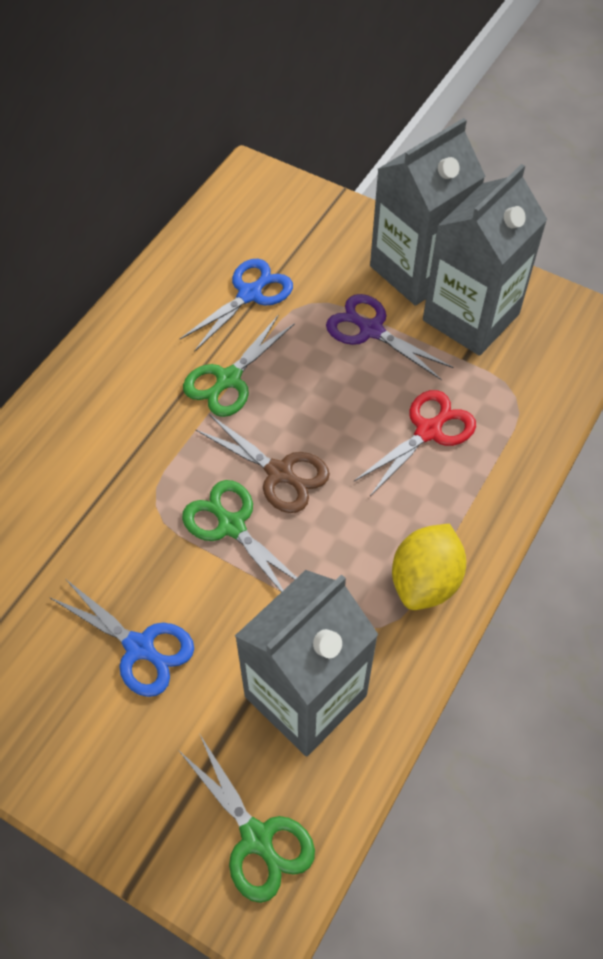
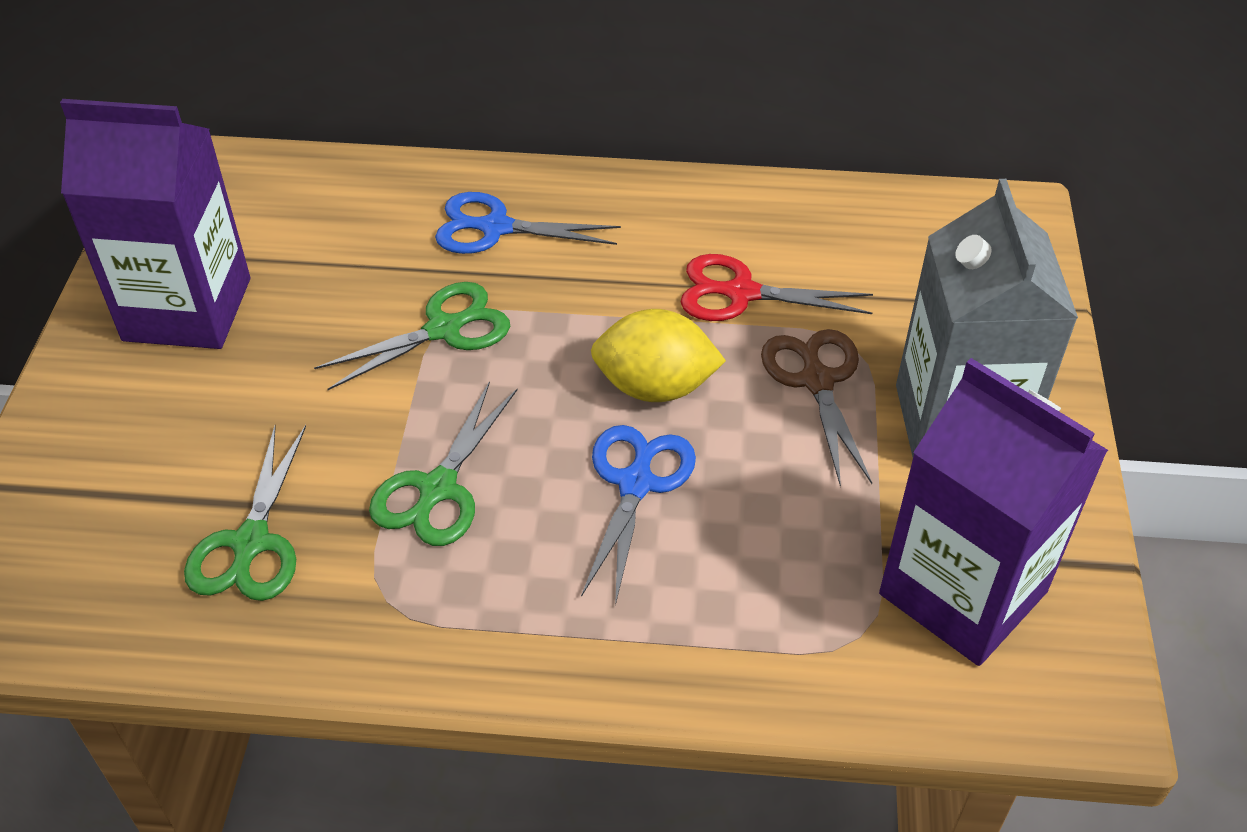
grey carton: 3 -> 1
purple carton: 0 -> 2
purple scissors: 1 -> 0

